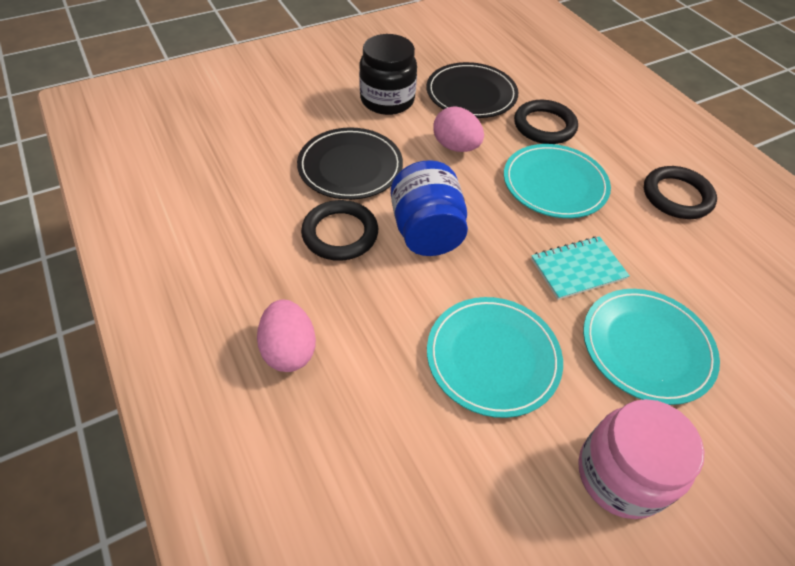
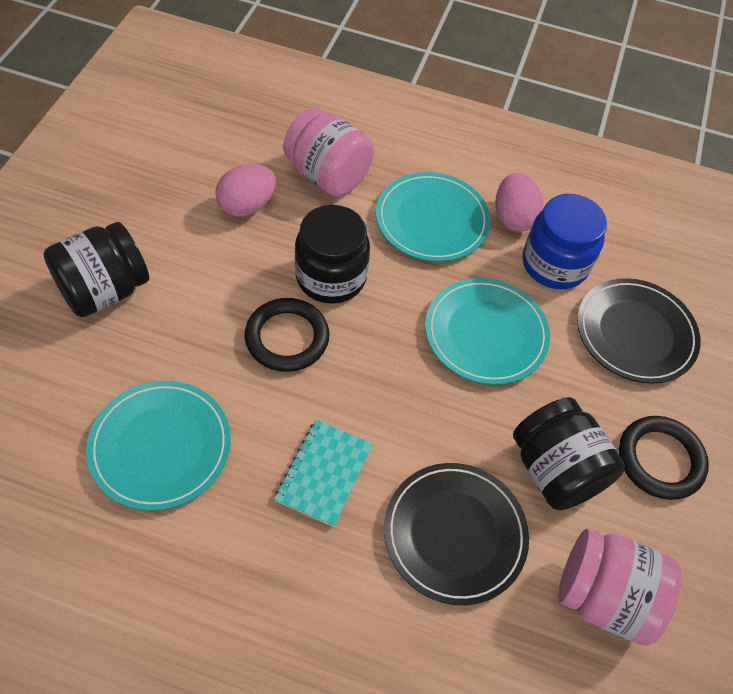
black jar: 1 -> 3
black ring: 3 -> 2
pink jar: 1 -> 2

